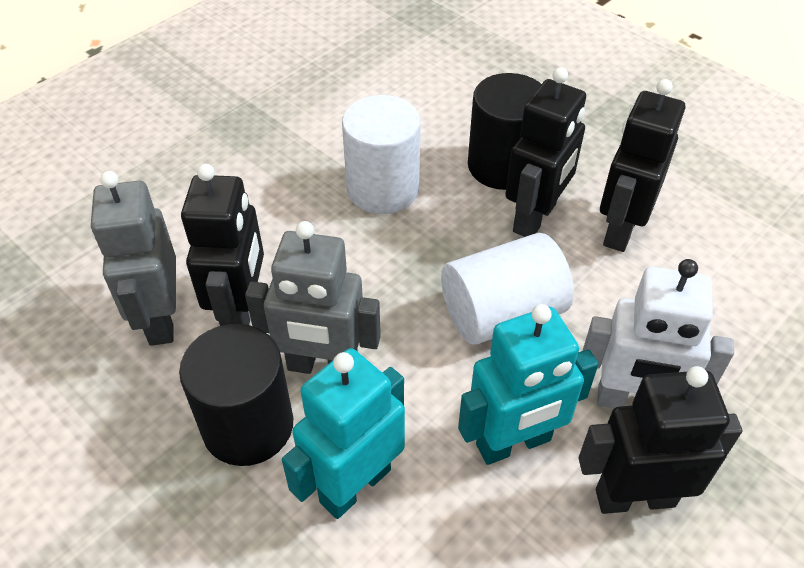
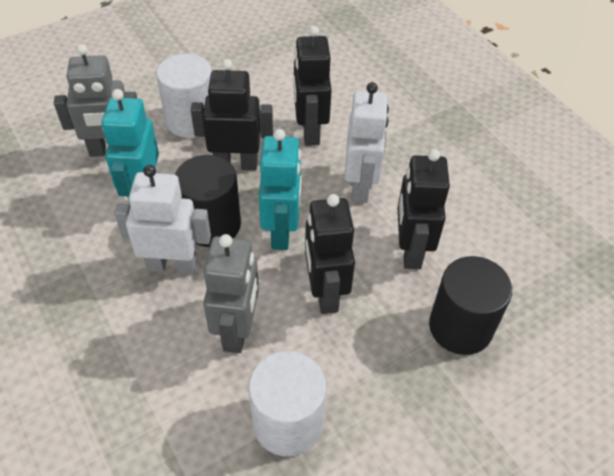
white robot: 1 -> 2

